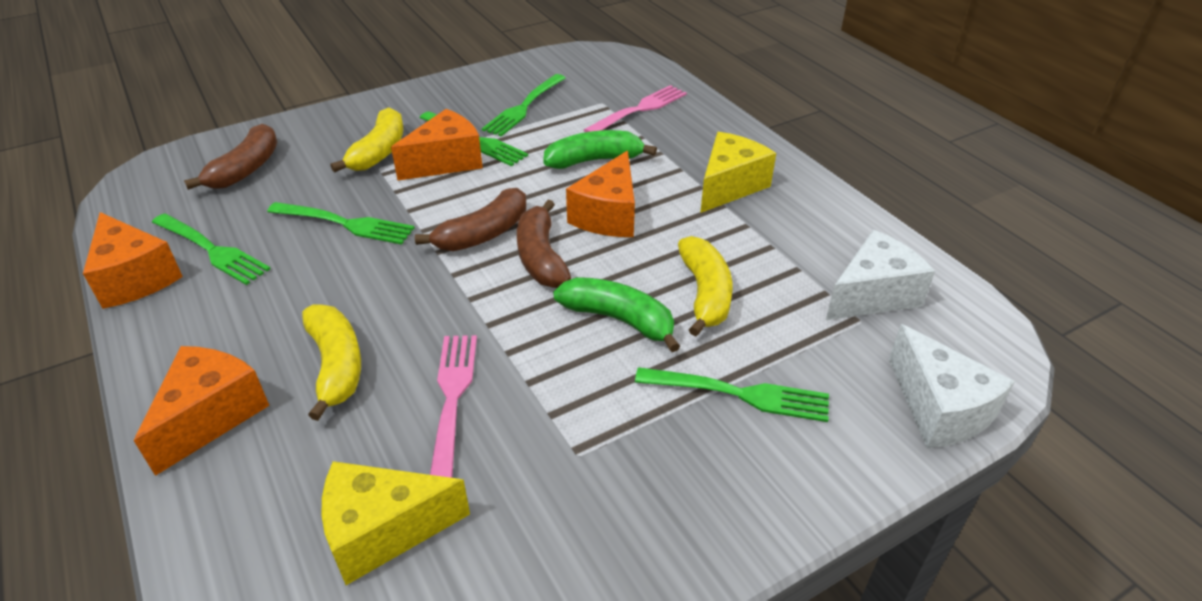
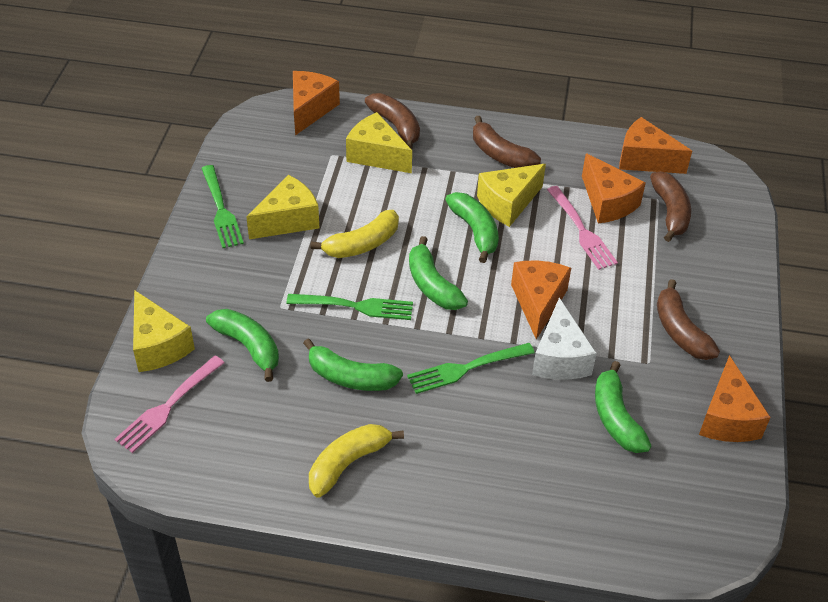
brown banana: 3 -> 4
green banana: 2 -> 5
green fork: 5 -> 3
orange cheese: 4 -> 5
white cheese: 2 -> 1
yellow banana: 3 -> 2
yellow cheese: 2 -> 4

